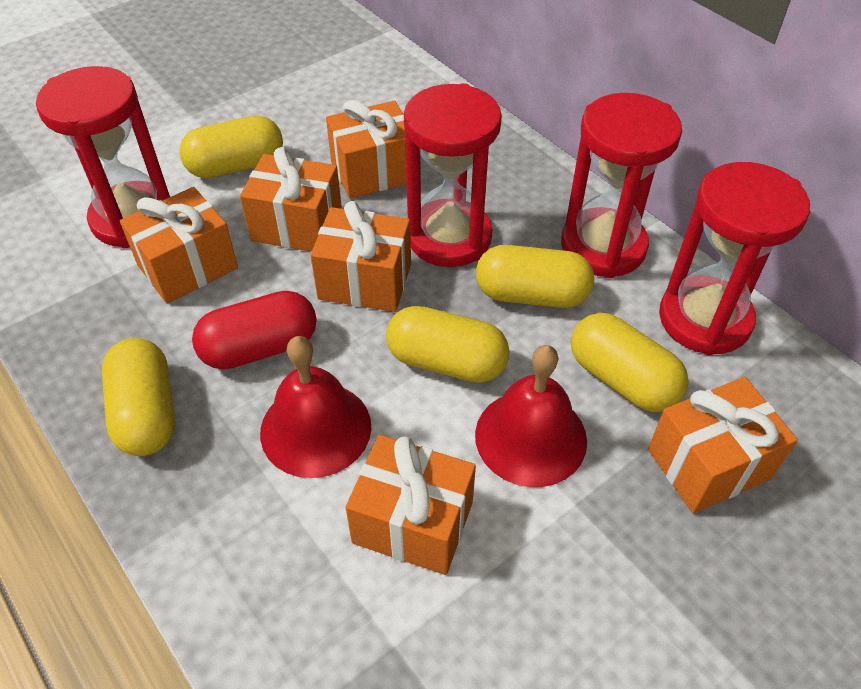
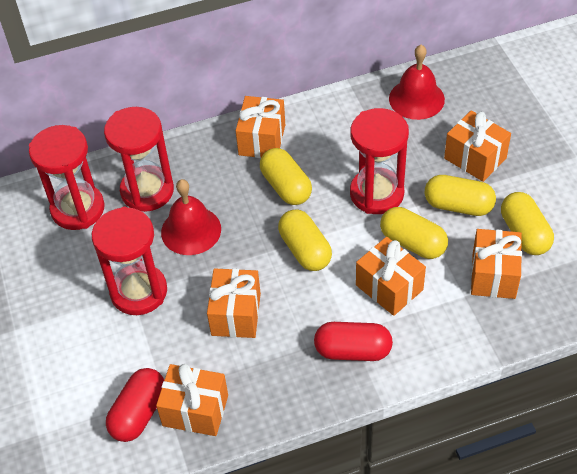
red capsule: 1 -> 2

